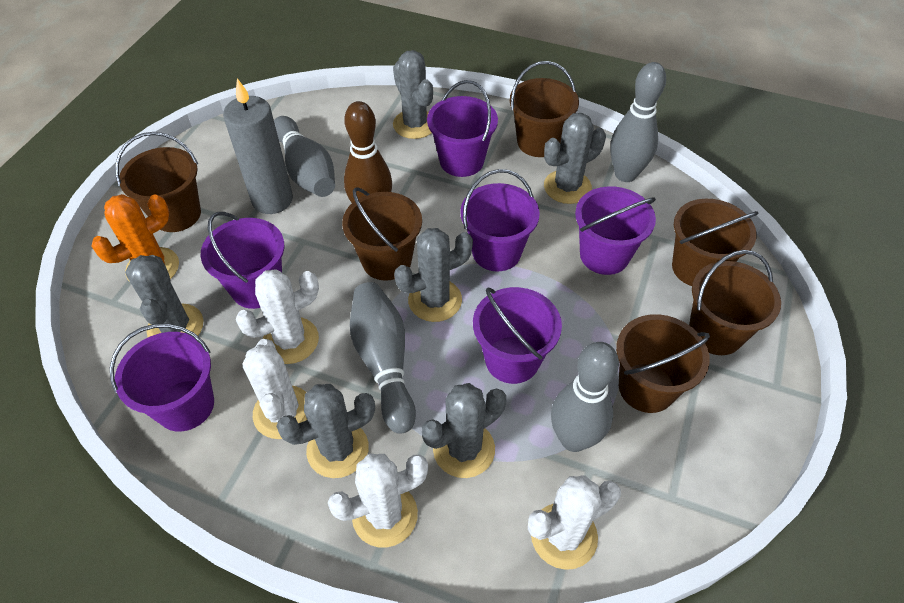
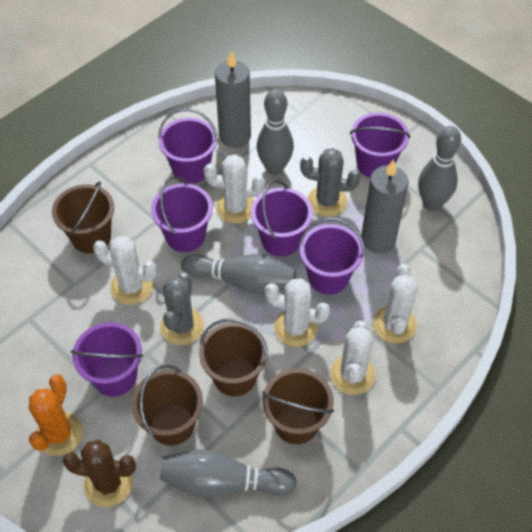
brown bowling pin: 1 -> 0
brown bucket: 6 -> 4
brown cactus: 0 -> 1
grey cactus: 6 -> 2
grey candle: 1 -> 2
white cactus: 4 -> 5

